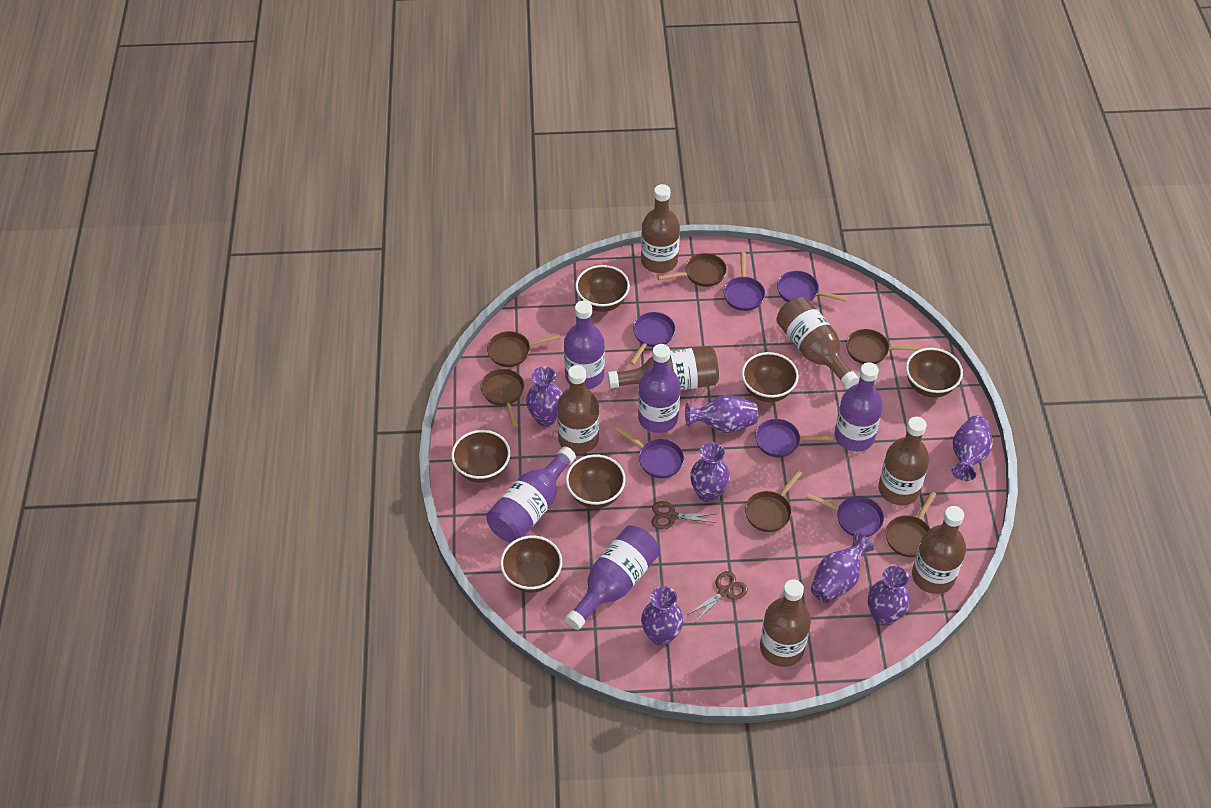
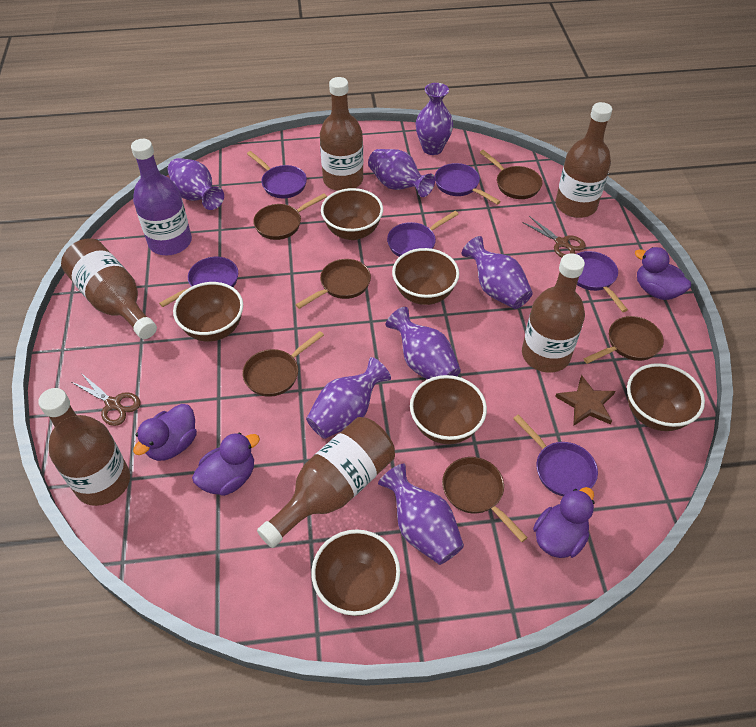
brown bottle: 7 -> 6
brown star: 0 -> 1
purple bottle: 5 -> 1
purple duck: 0 -> 4

